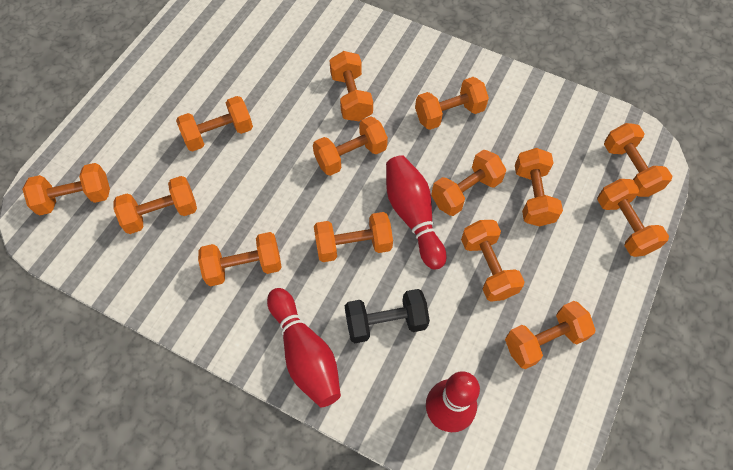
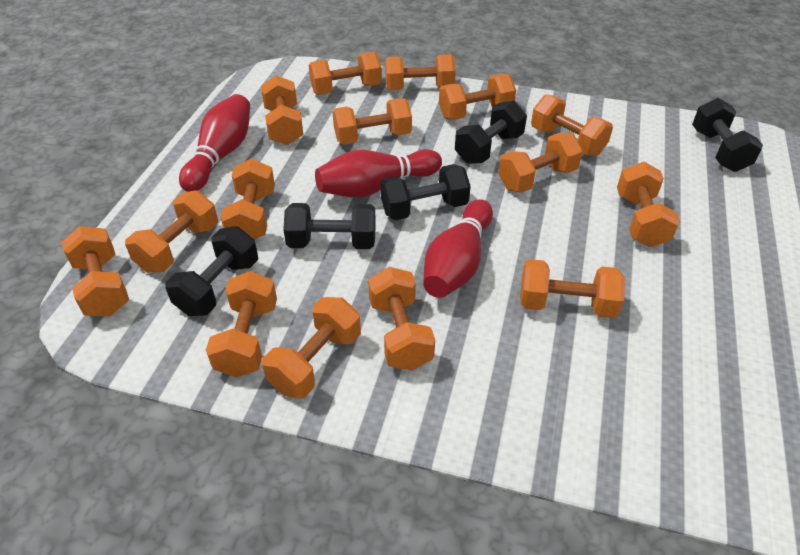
black dumbbell: 1 -> 5
orange dumbbell: 14 -> 15

